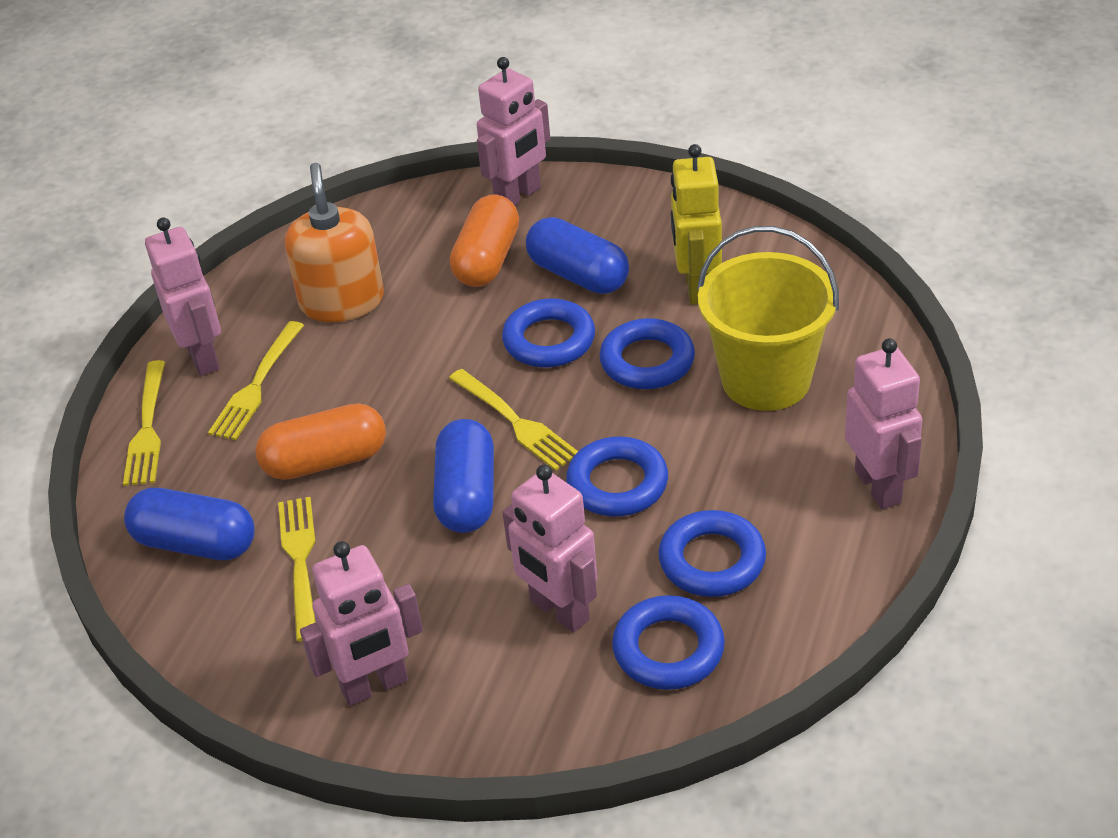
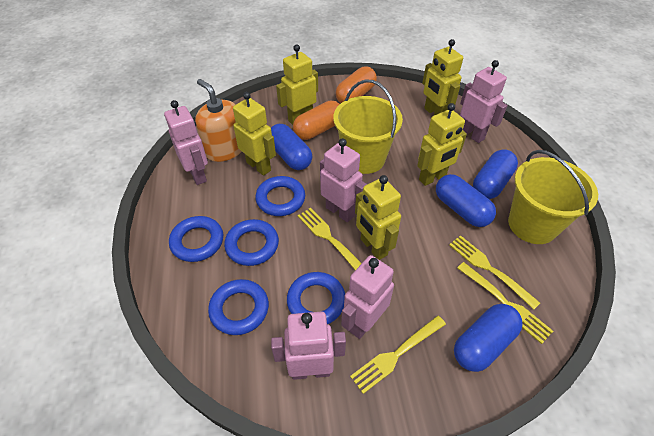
blue capsule: 3 -> 4
yellow bucket: 1 -> 2
yellow robot: 1 -> 5

